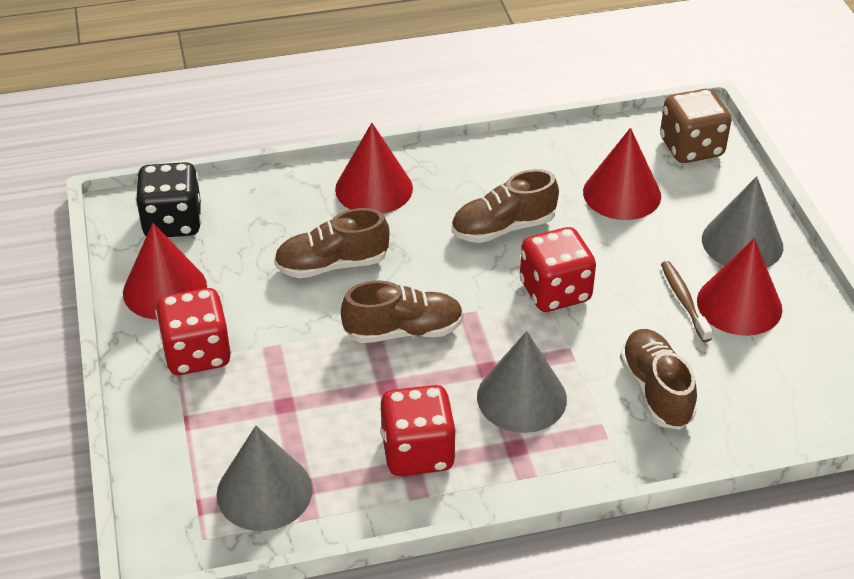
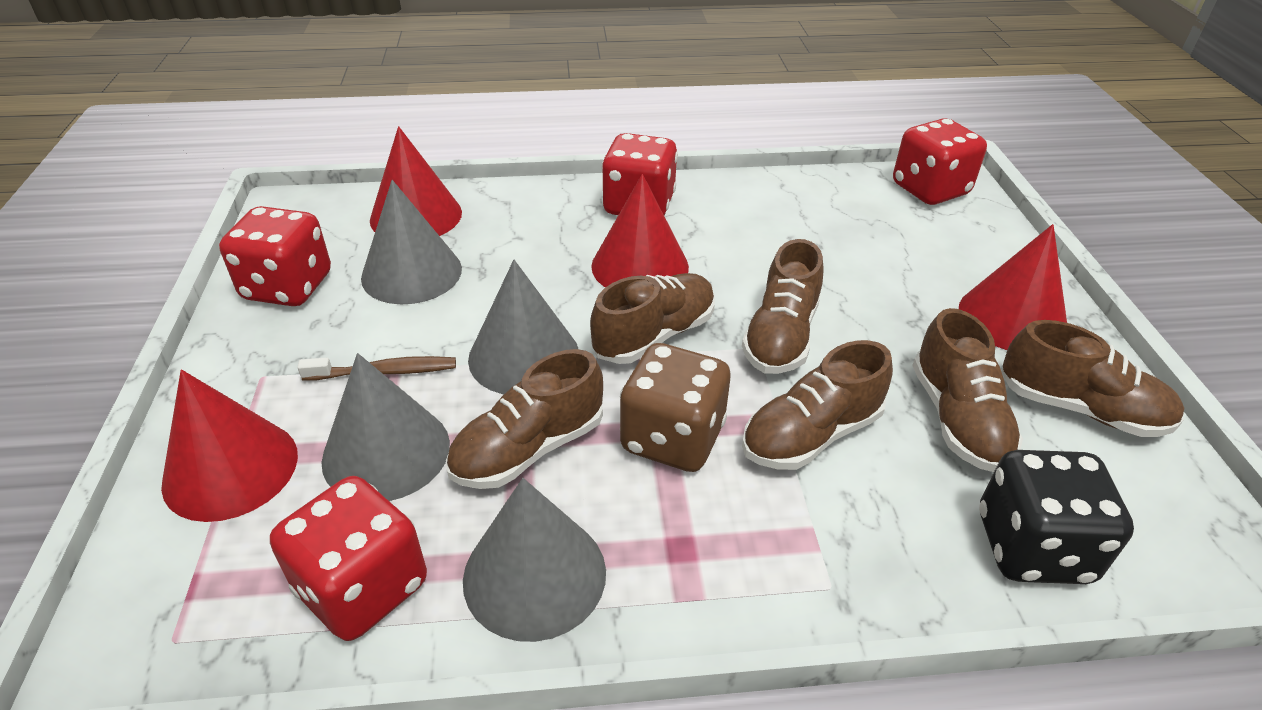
brown shoe: 4 -> 6
grey cone: 3 -> 4
red dice: 3 -> 4

